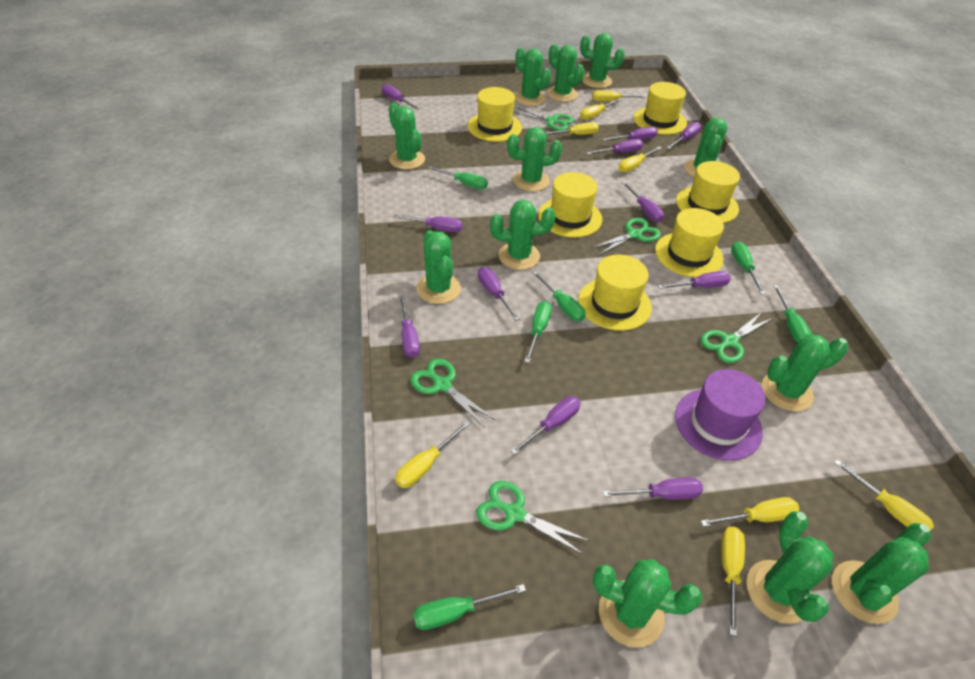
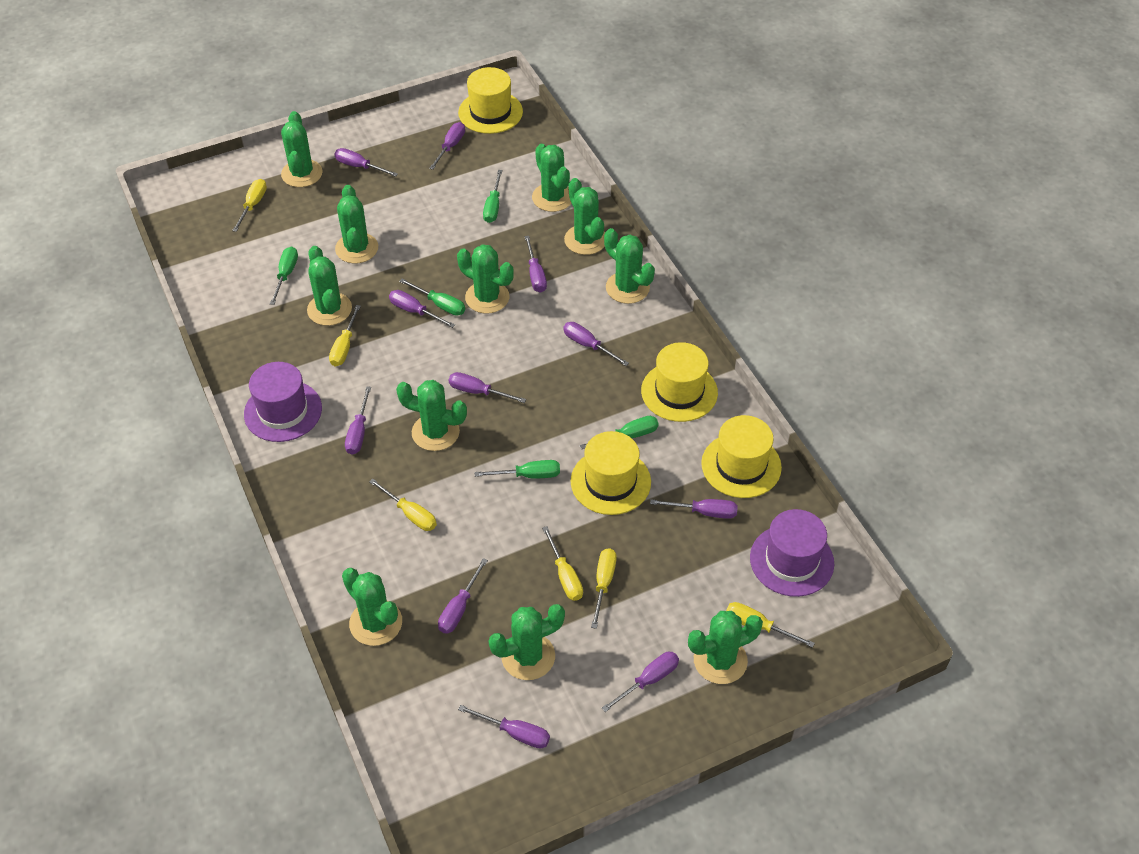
green cactus: 12 -> 11
green scissors: 5 -> 0
green screwdriver: 6 -> 5
purple hat: 1 -> 2
yellow hat: 6 -> 4
yellow screwdriver: 8 -> 6

